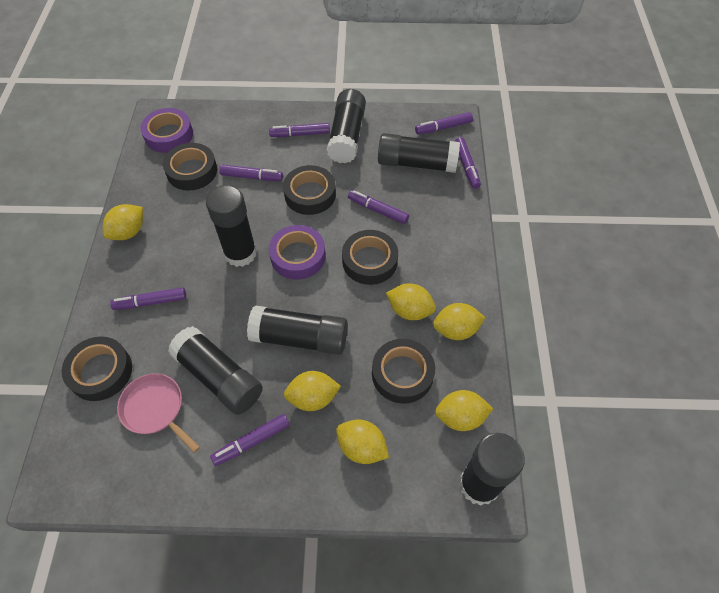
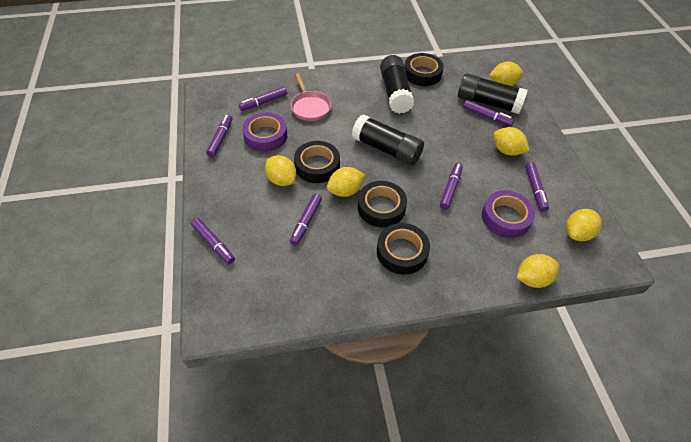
black glue stick: 6 -> 3
black tape: 5 -> 4

